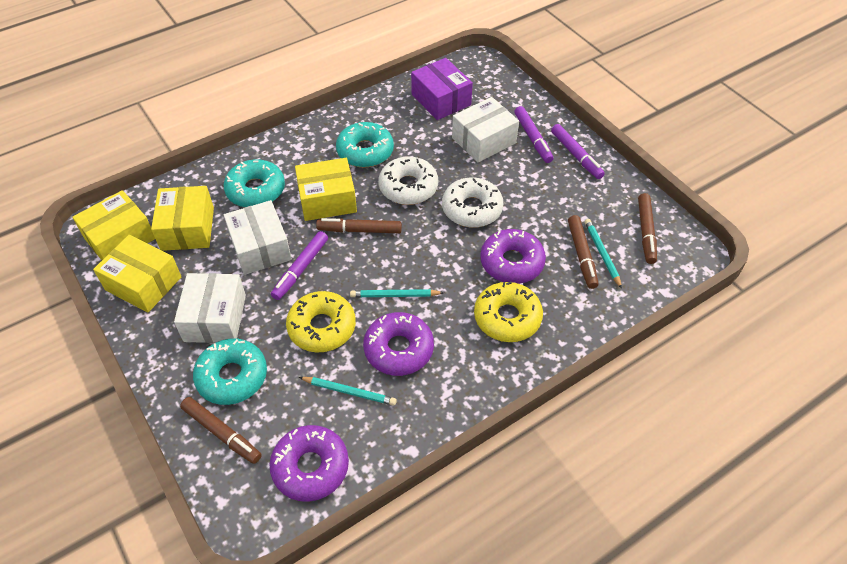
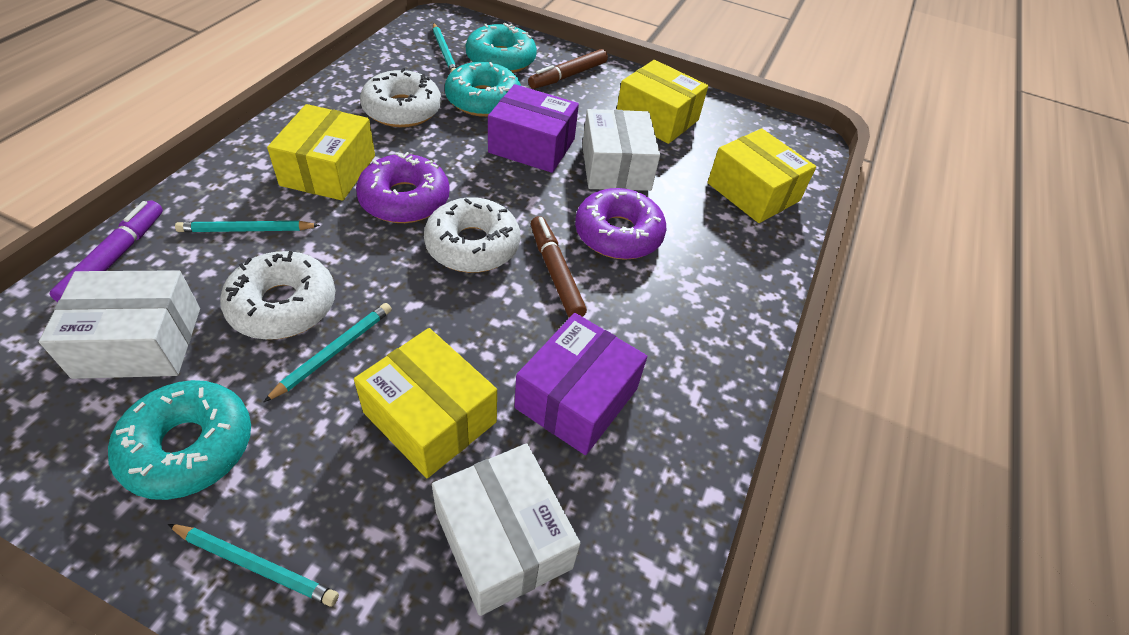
brown marker: 4 -> 2
purple box: 1 -> 2
purple donut: 3 -> 2
purple marker: 3 -> 1
turquoise pencil: 3 -> 4
white donut: 2 -> 3
yellow donut: 2 -> 0

